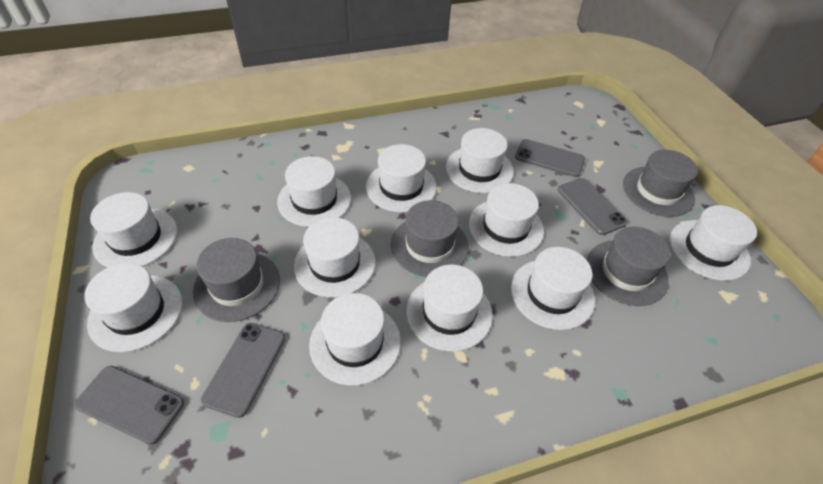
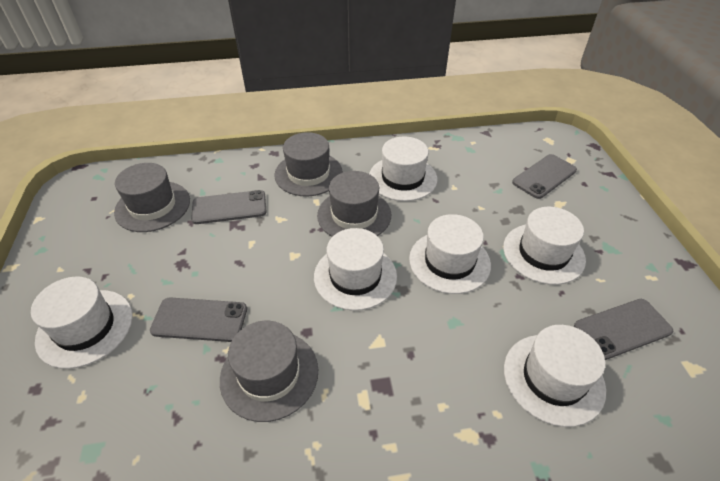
white hat: 11 -> 6

